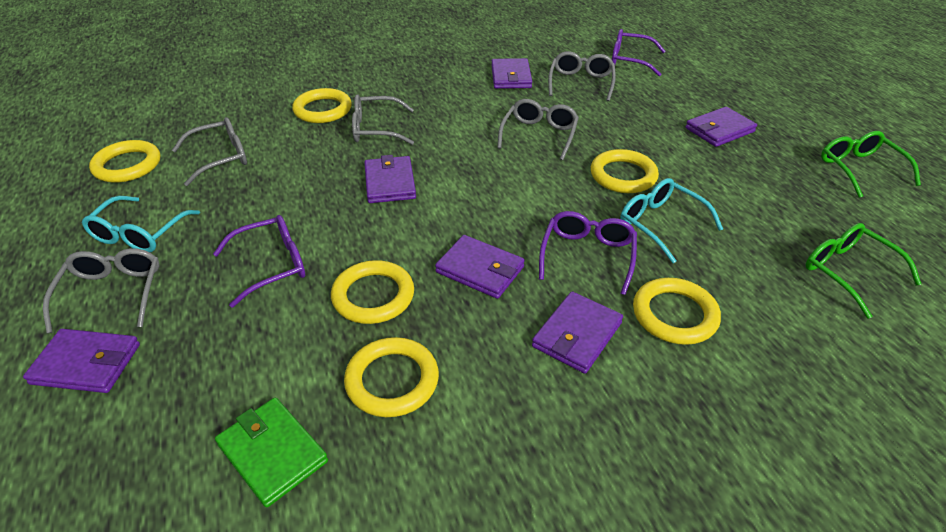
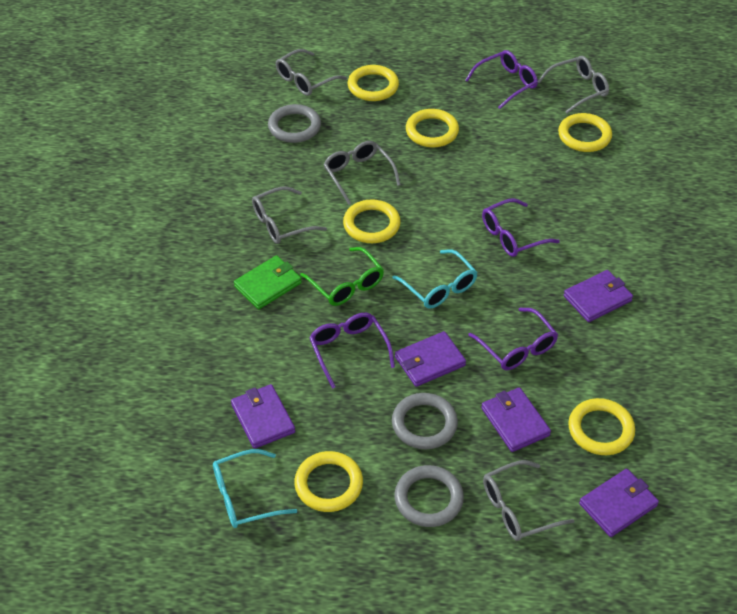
green glasses: 2 -> 1
grey ring: 0 -> 3
purple glasses: 3 -> 4
purple wallet: 6 -> 5

